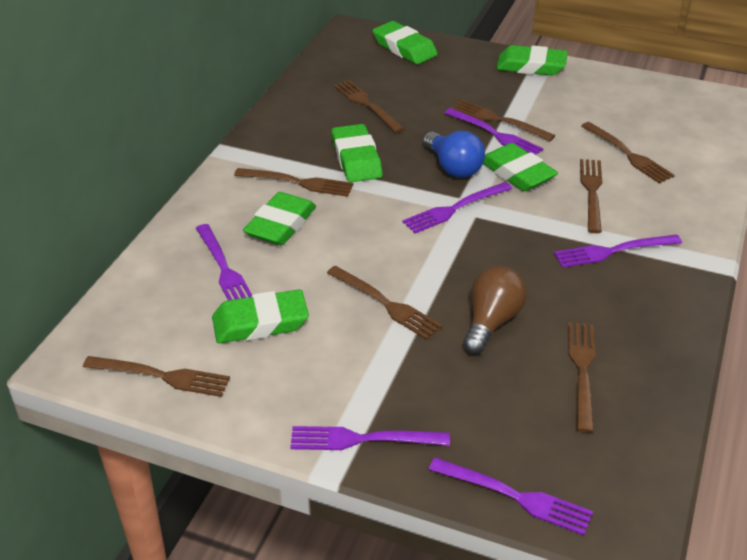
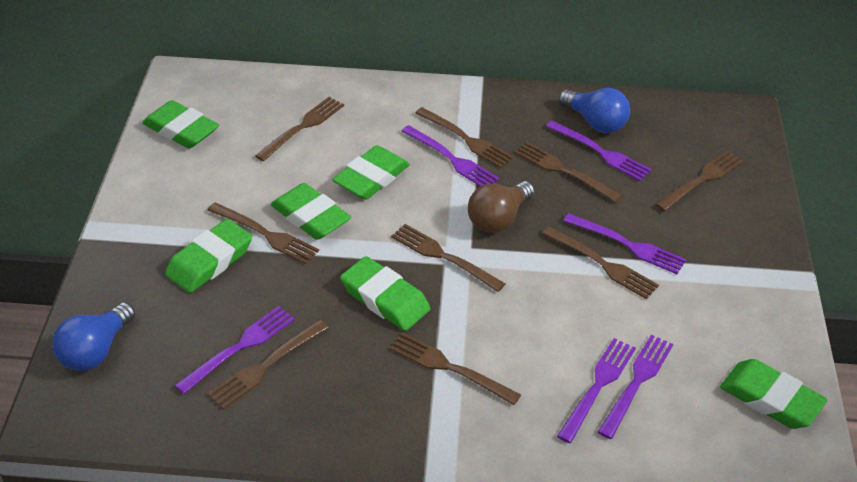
blue light bulb: 1 -> 2
brown fork: 8 -> 9

